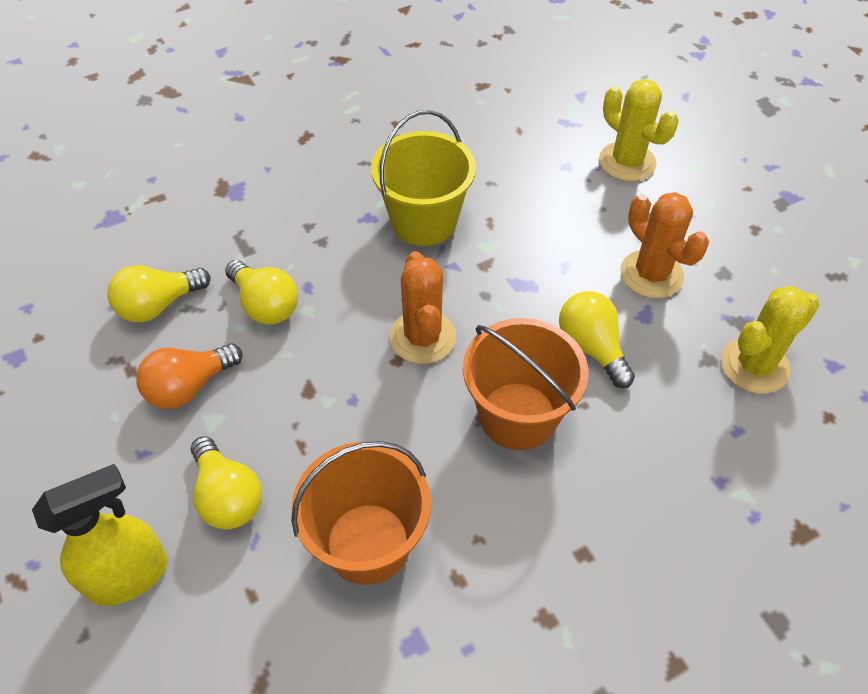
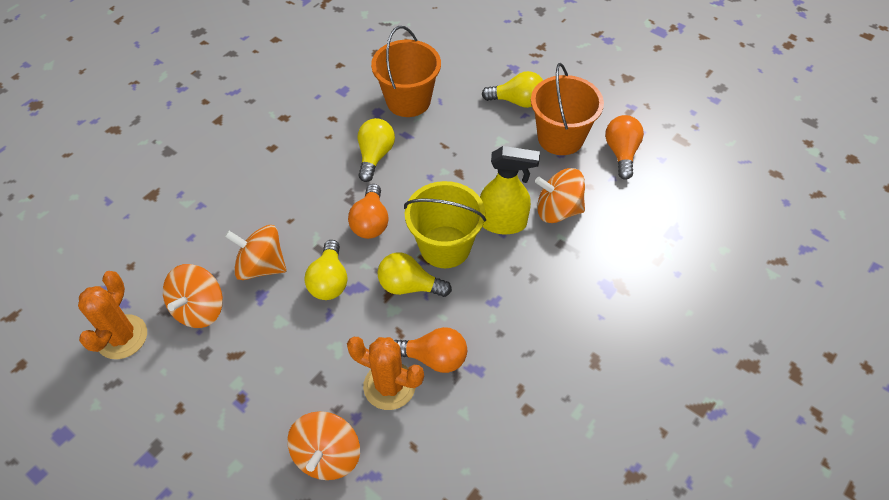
orange light bulb: 1 -> 3
orange spinning top: 0 -> 4
yellow cactus: 2 -> 0

